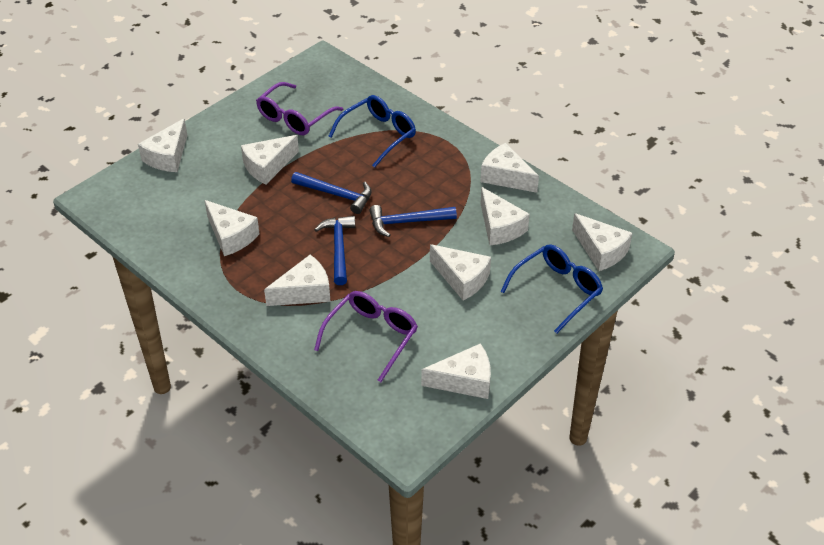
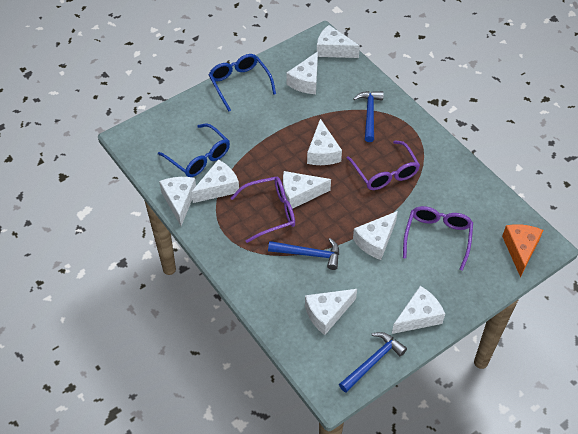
orange cheese: 0 -> 1
purple glasses: 2 -> 3

